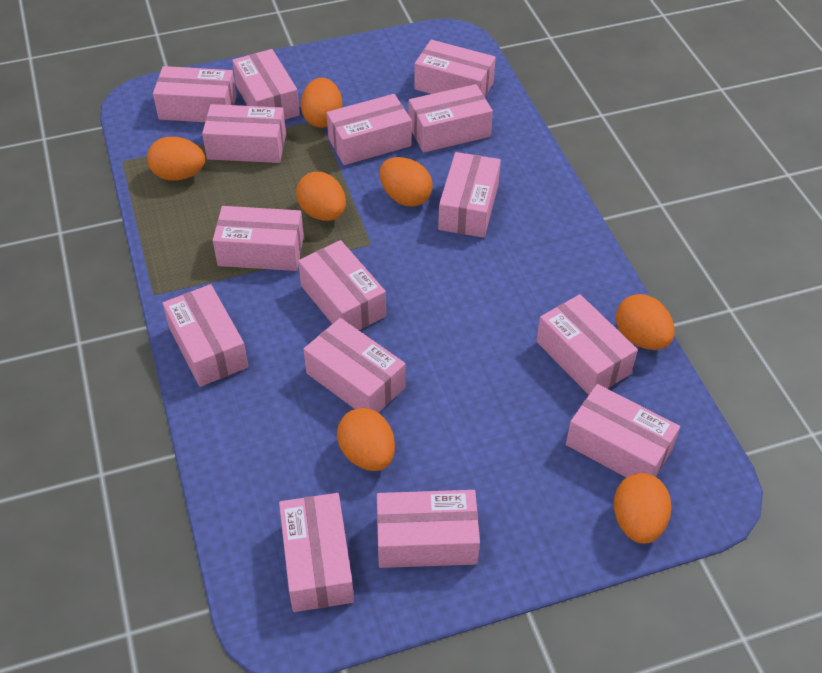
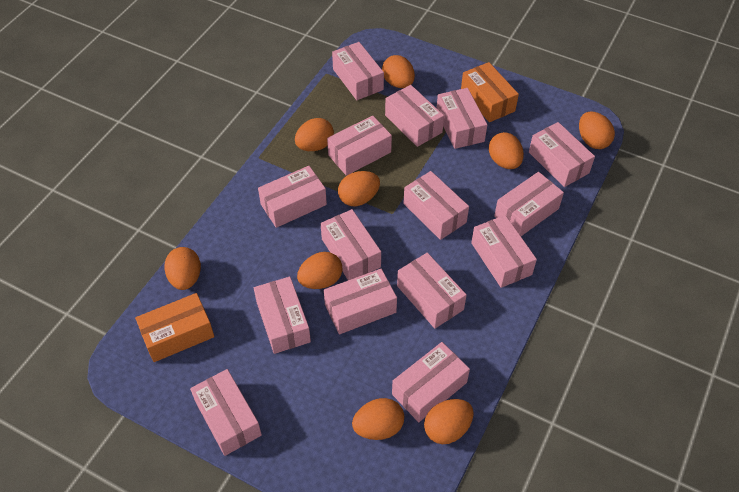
orange box: 0 -> 2
orange egg: 7 -> 9

